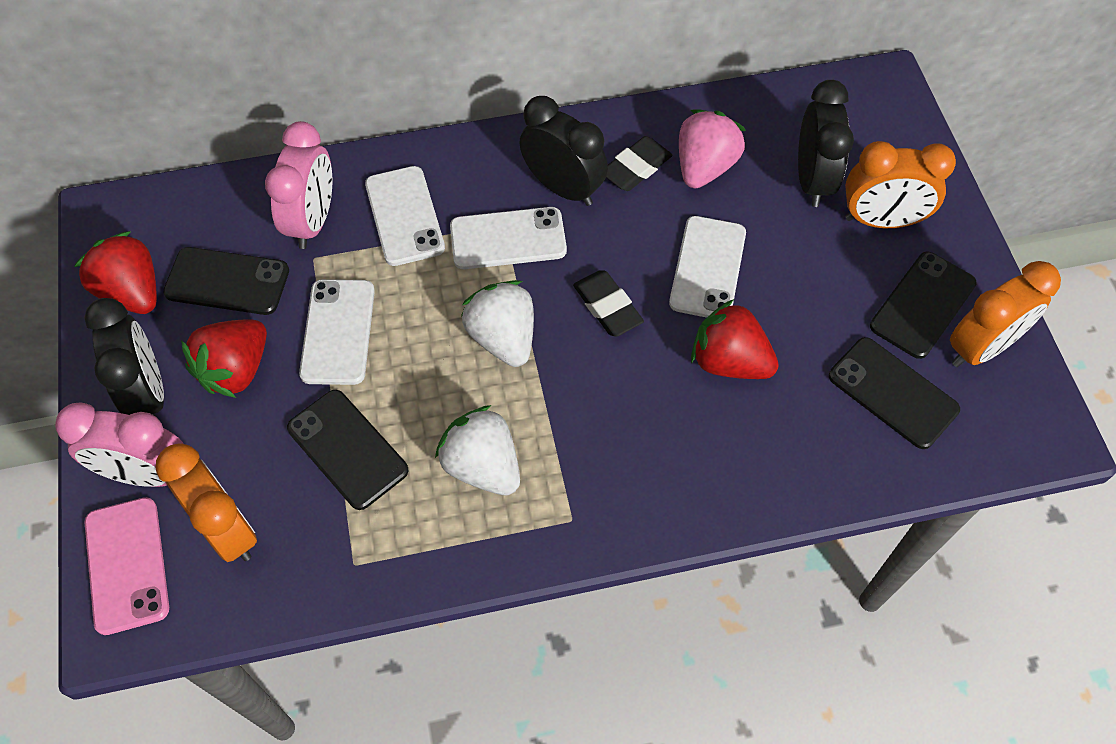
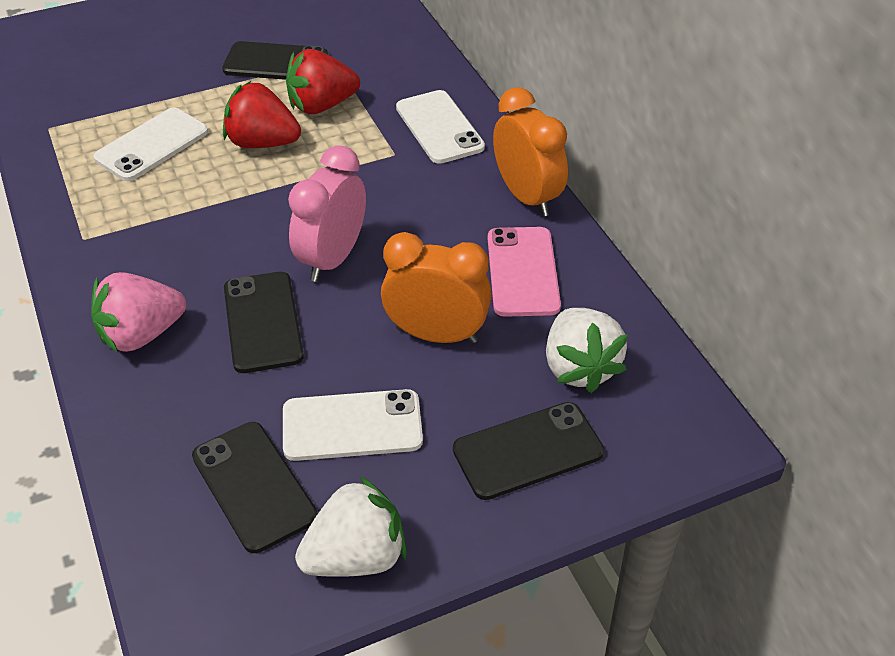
black clock: 3 -> 0
black eraser: 2 -> 0
orange clock: 3 -> 2
pink clock: 2 -> 1
red strawberry: 3 -> 2
white phone: 4 -> 3

